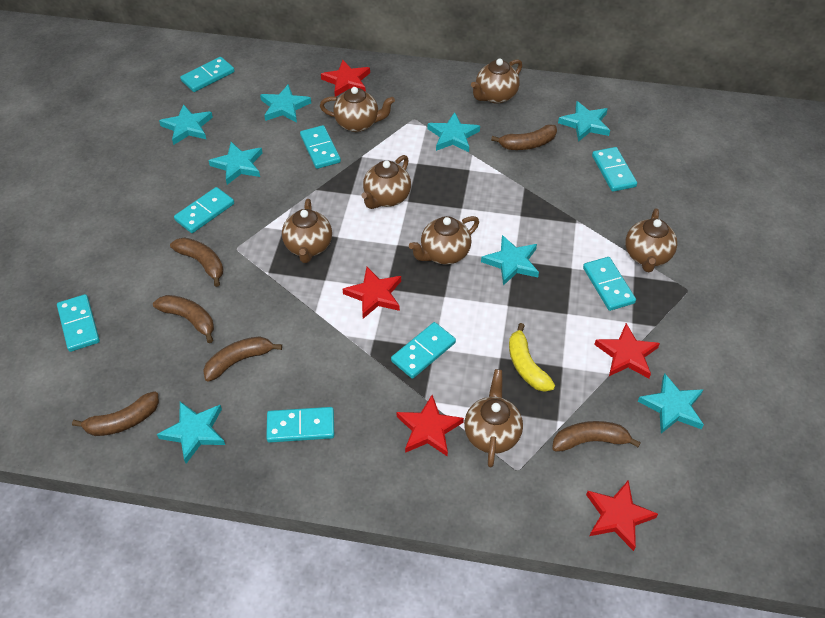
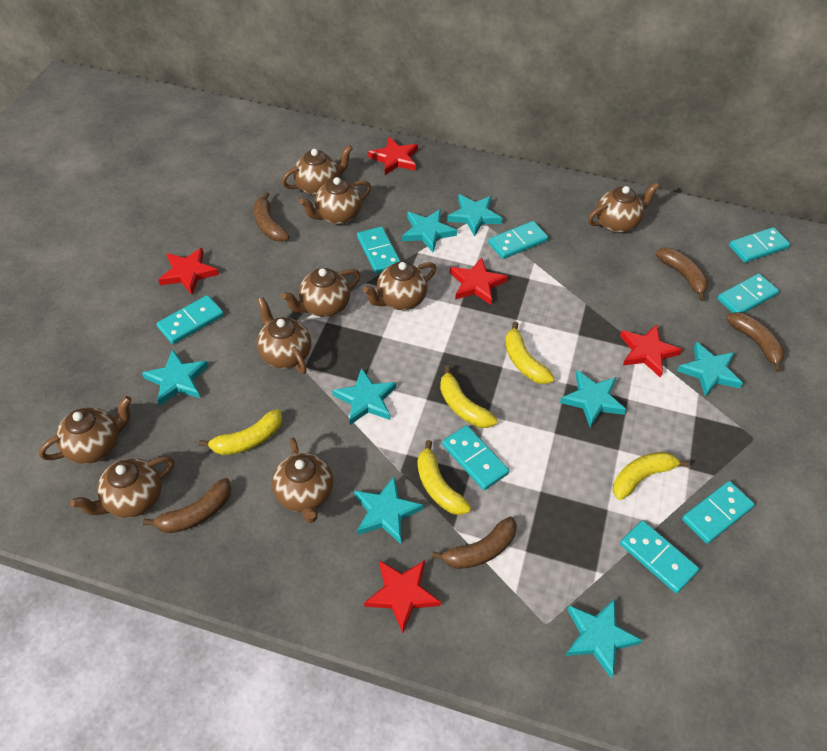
brown banana: 6 -> 5
brown teapot: 7 -> 9
yellow banana: 1 -> 5

